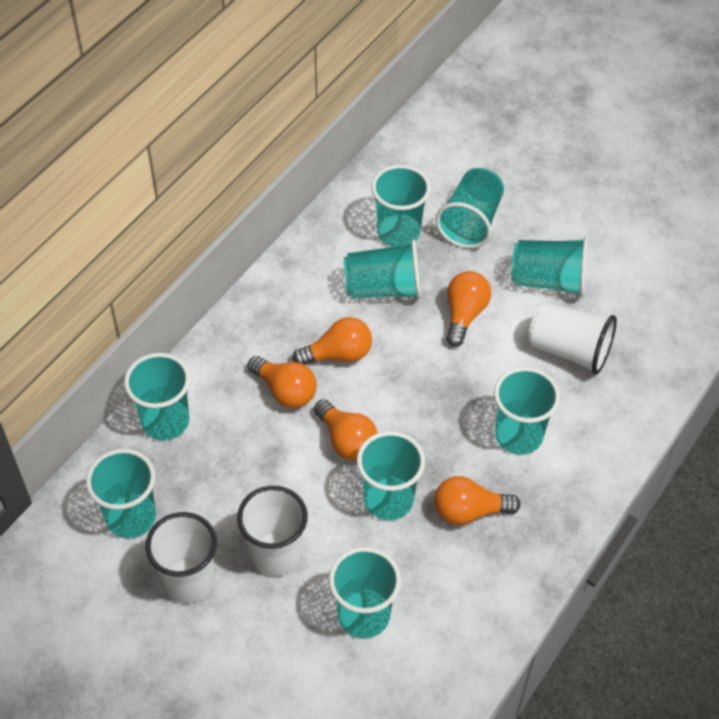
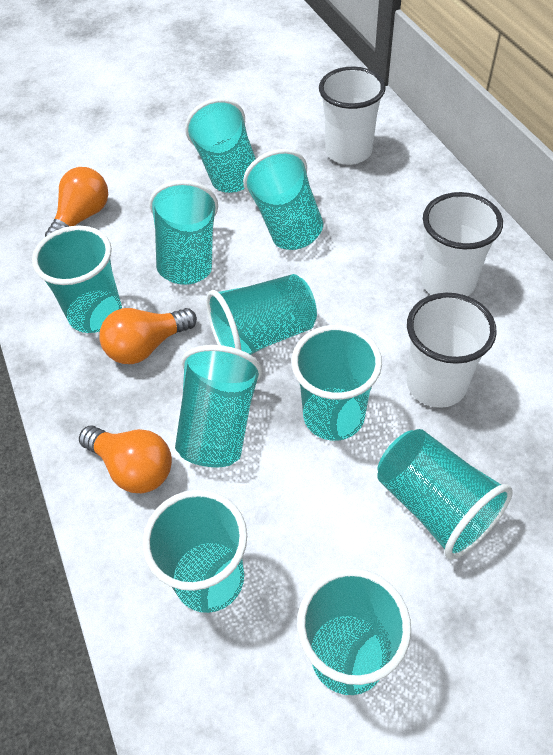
orange light bulb: 5 -> 3
turquoise cup: 9 -> 10

